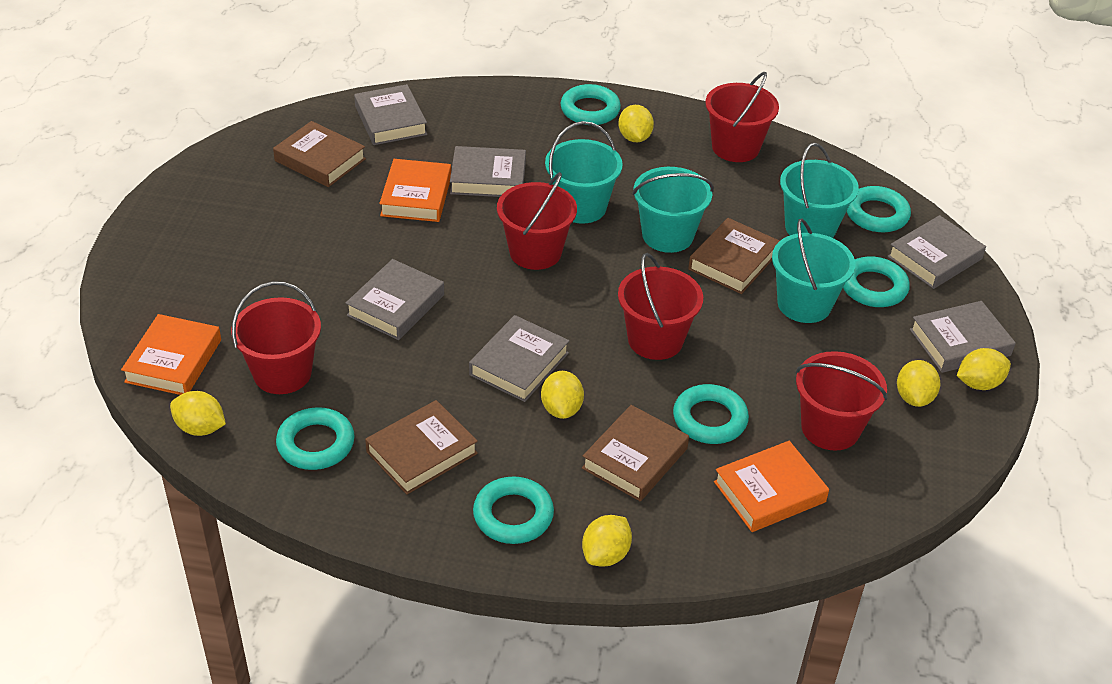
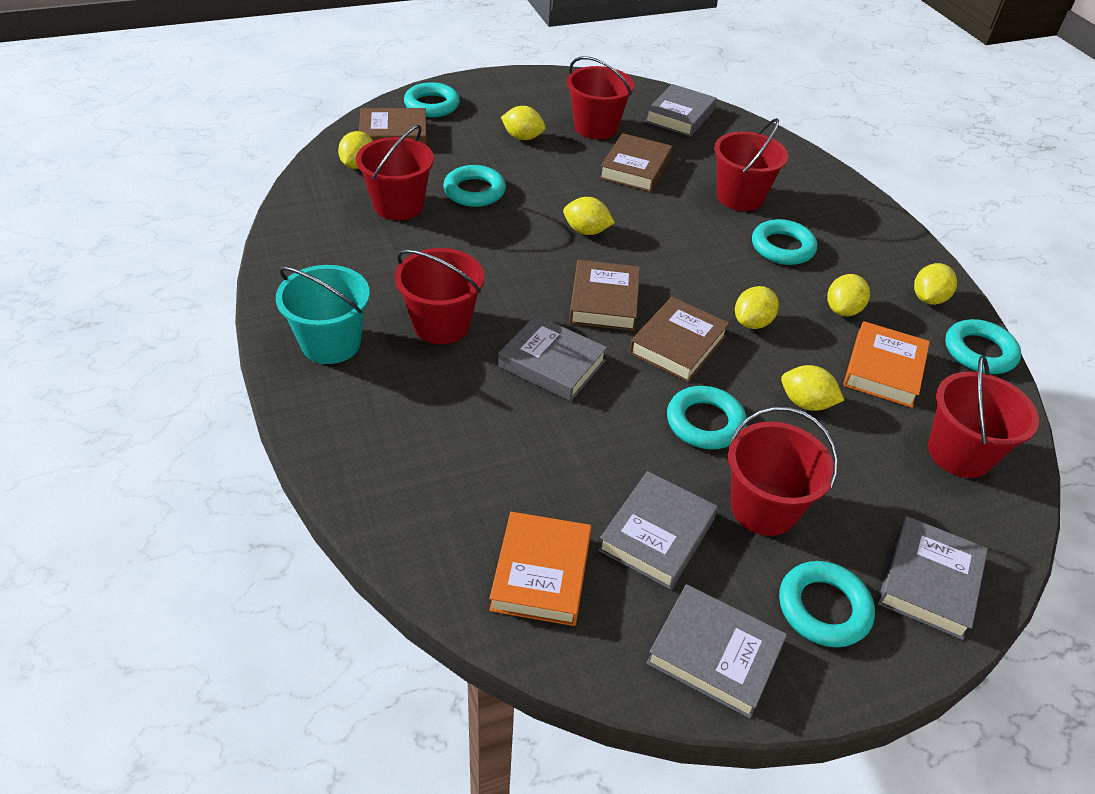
grey book: 6 -> 5
orange book: 3 -> 2
red bucket: 5 -> 6
turquoise bucket: 4 -> 1
yellow lemon: 6 -> 7

